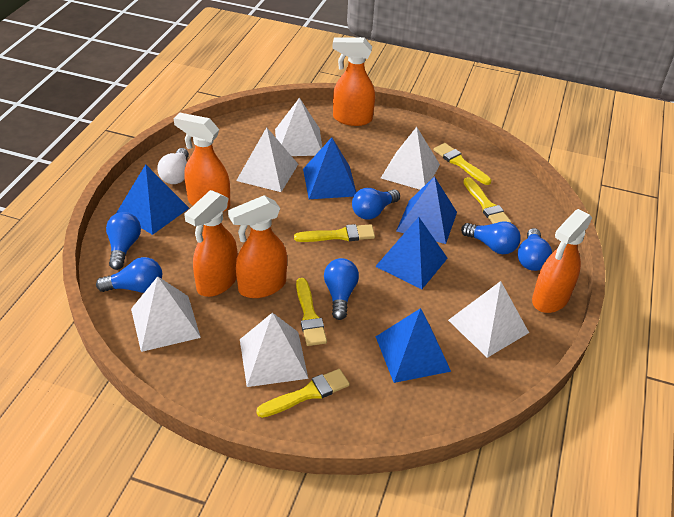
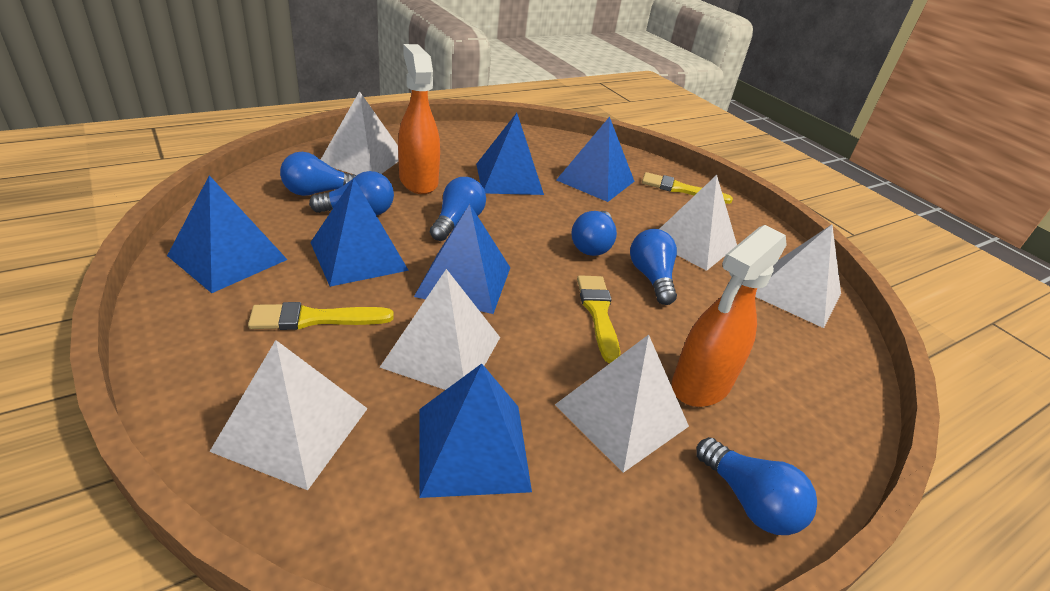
blue pyramid: 5 -> 6
orange spray bottle: 5 -> 2
white light bulb: 1 -> 0
yellow brush: 5 -> 3

